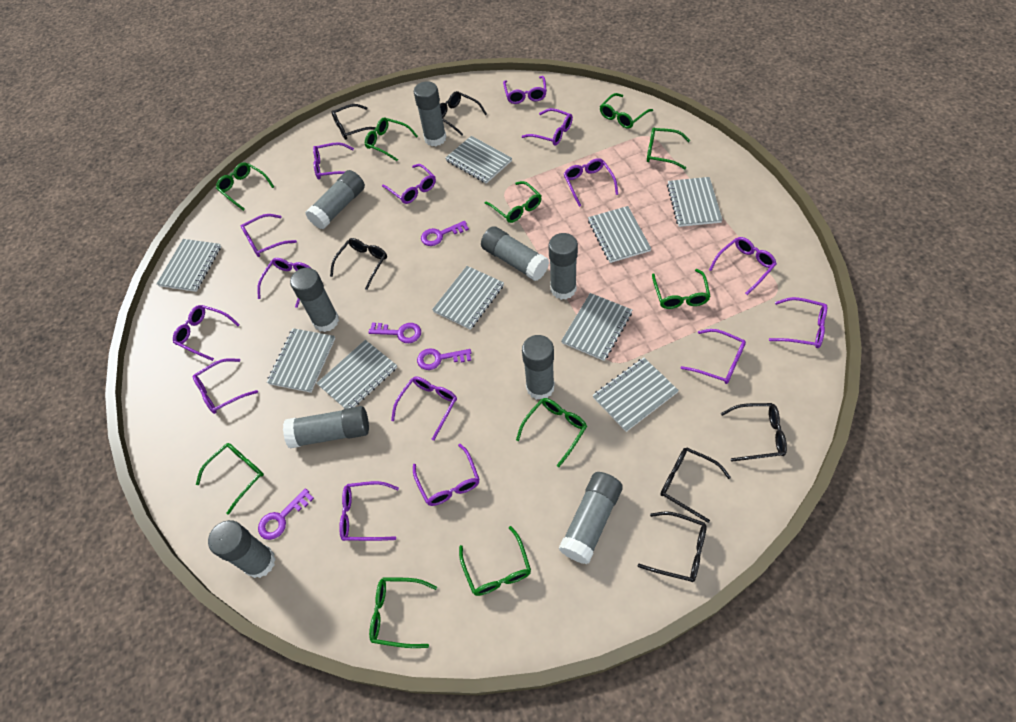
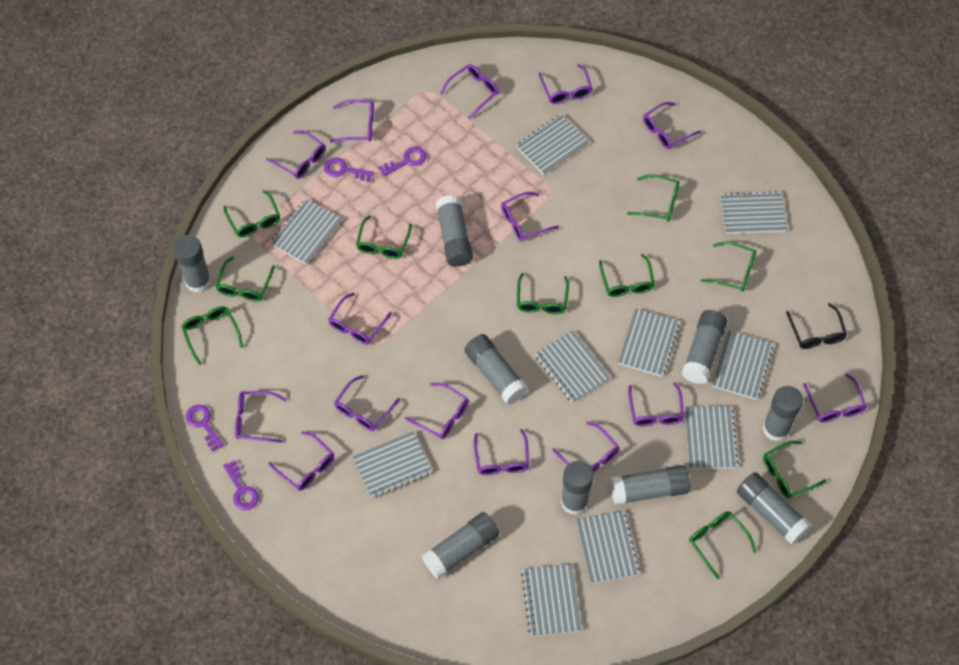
black glasses: 6 -> 1
grey notebook: 9 -> 10

